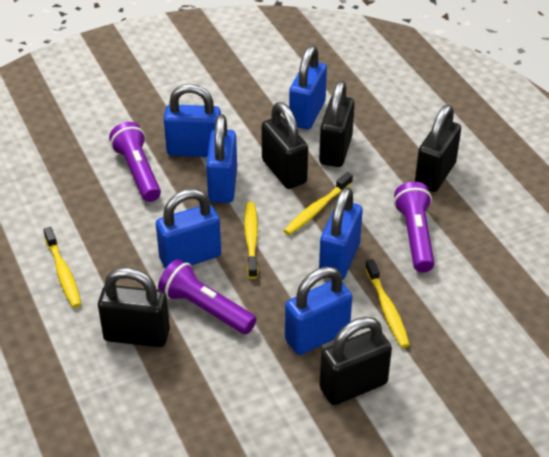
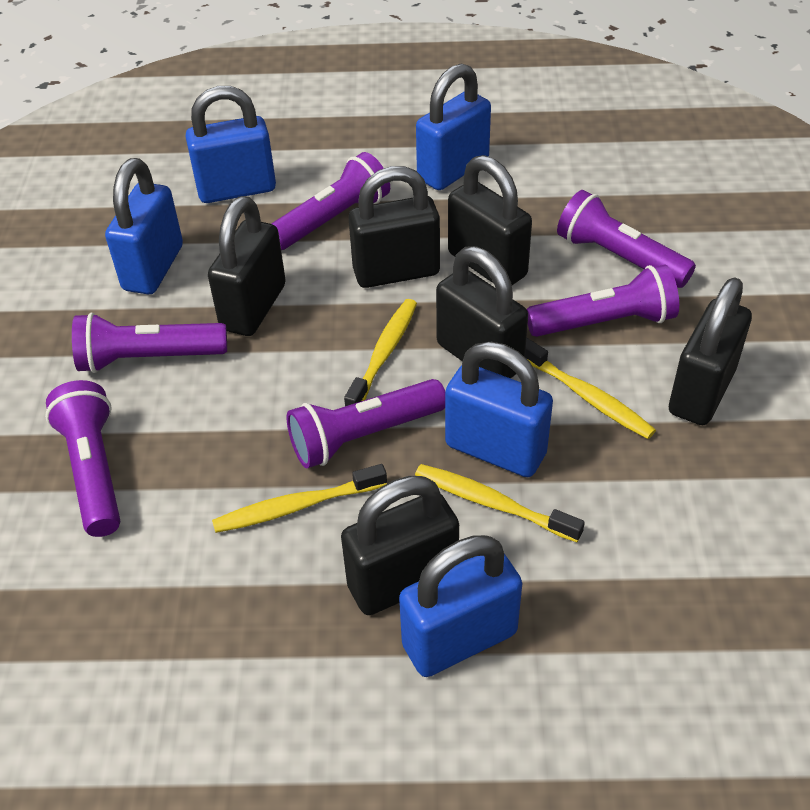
black padlock: 5 -> 6
blue padlock: 6 -> 5
purple flashlight: 3 -> 6

